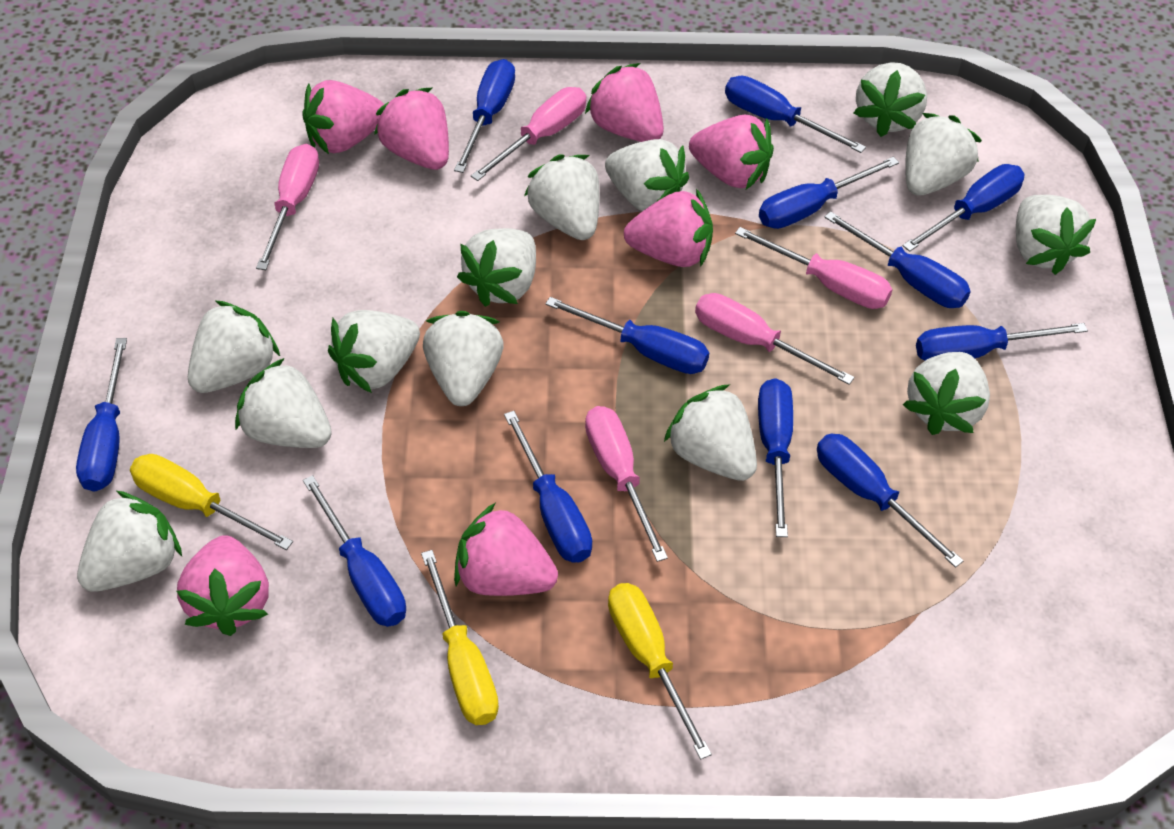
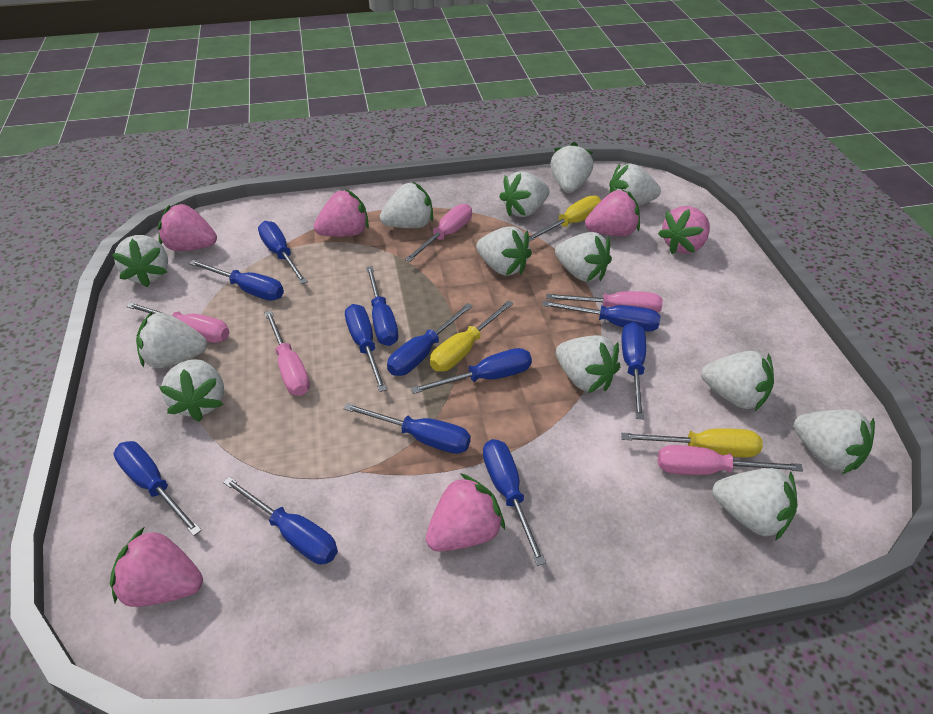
pink strawberry: 7 -> 6

